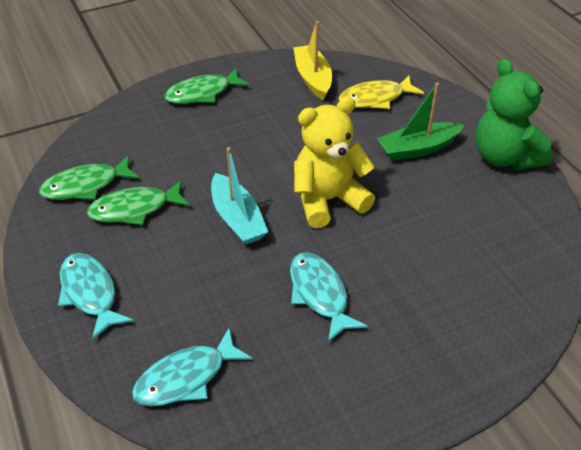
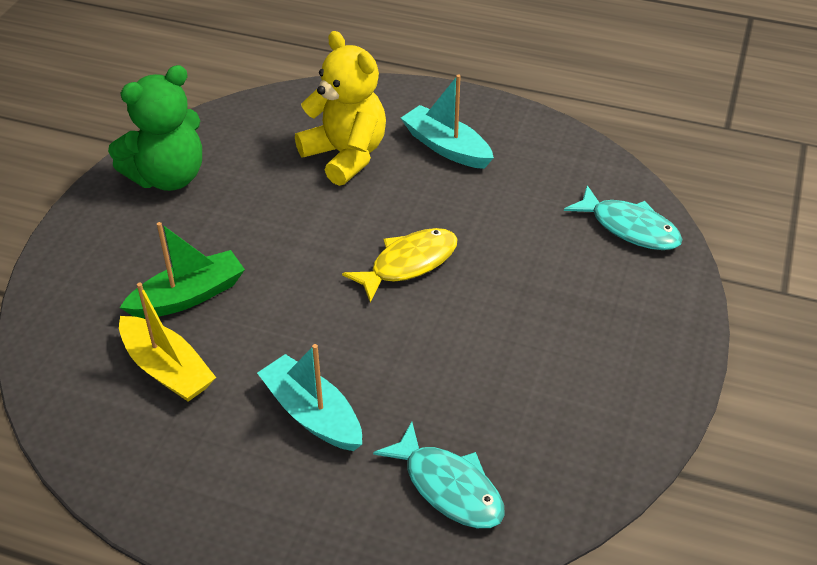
green fish: 3 -> 0
turquoise boat: 1 -> 2
turquoise fish: 3 -> 2

